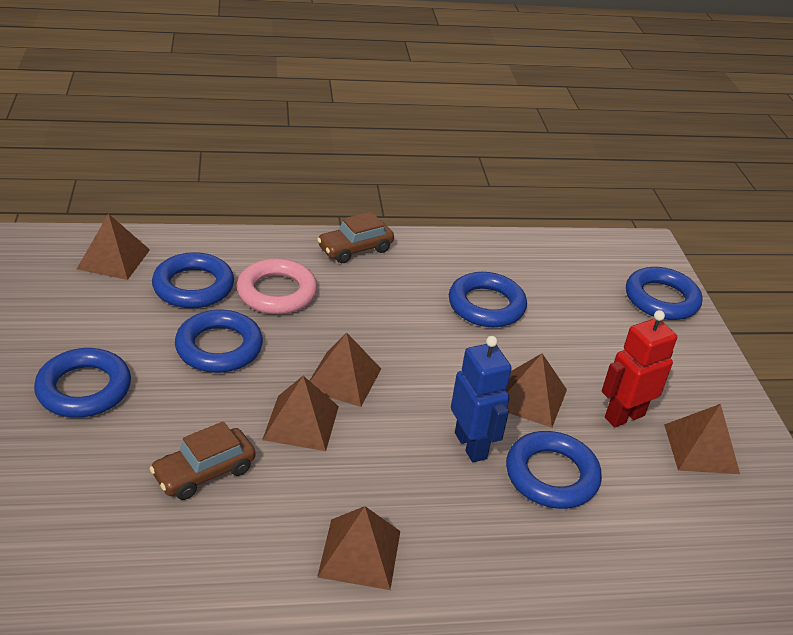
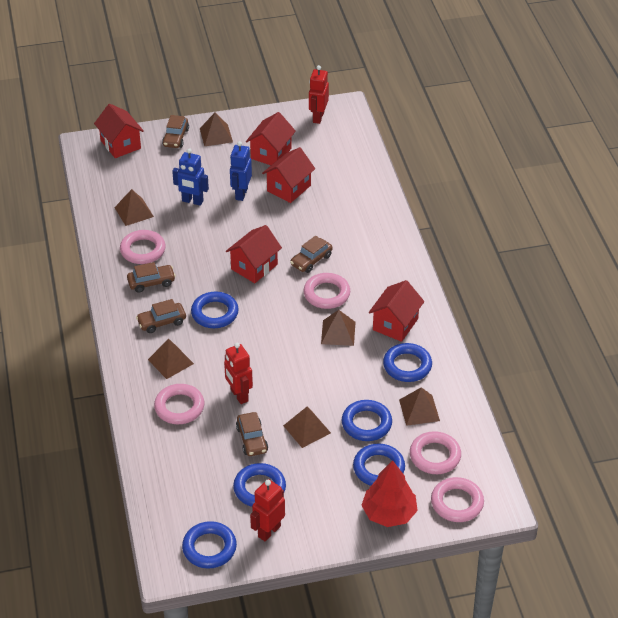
blue robot: 1 -> 2
brown car: 2 -> 5
pink ring: 1 -> 5
red house: 0 -> 5
red robot: 1 -> 3
red tree: 0 -> 1

